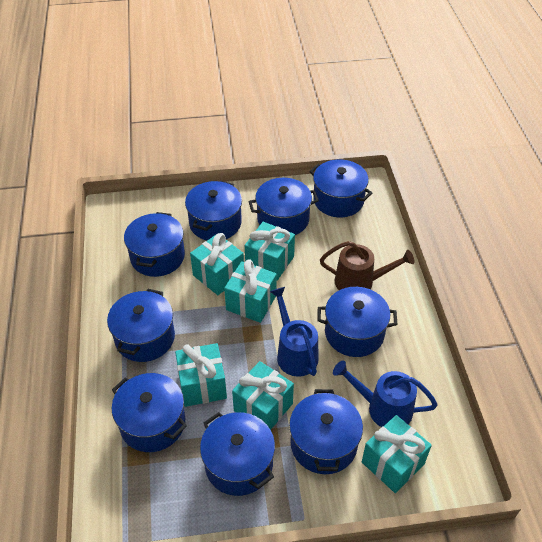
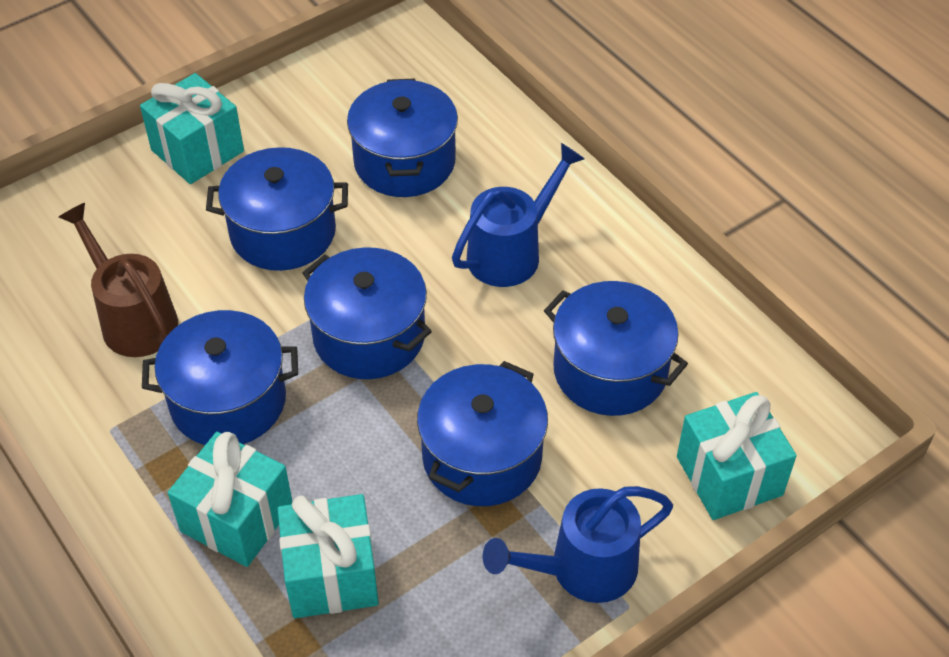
blue pot: 9 -> 6
turquoise gift: 6 -> 4

